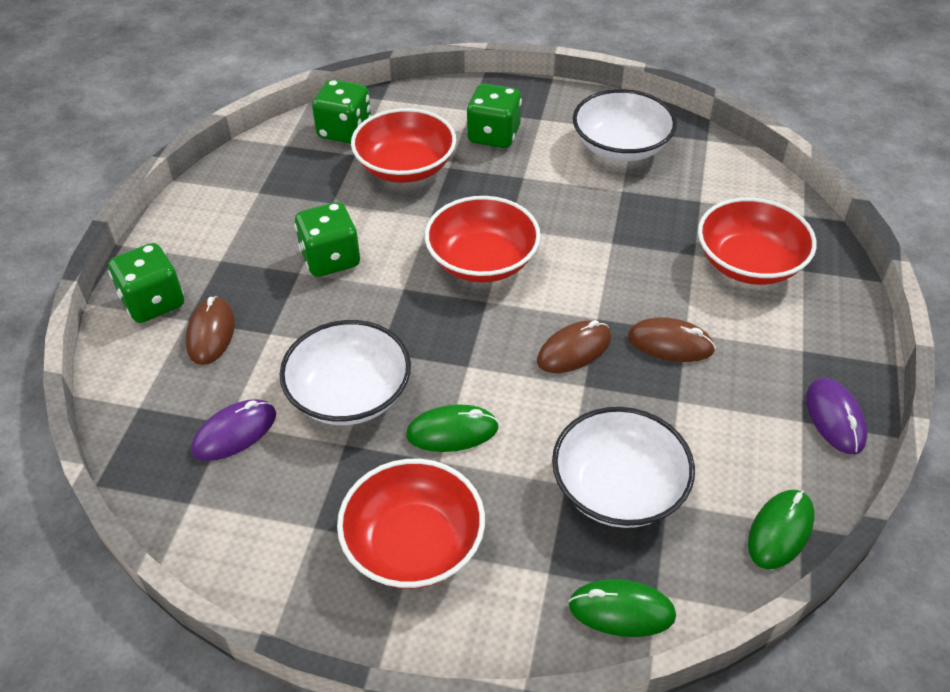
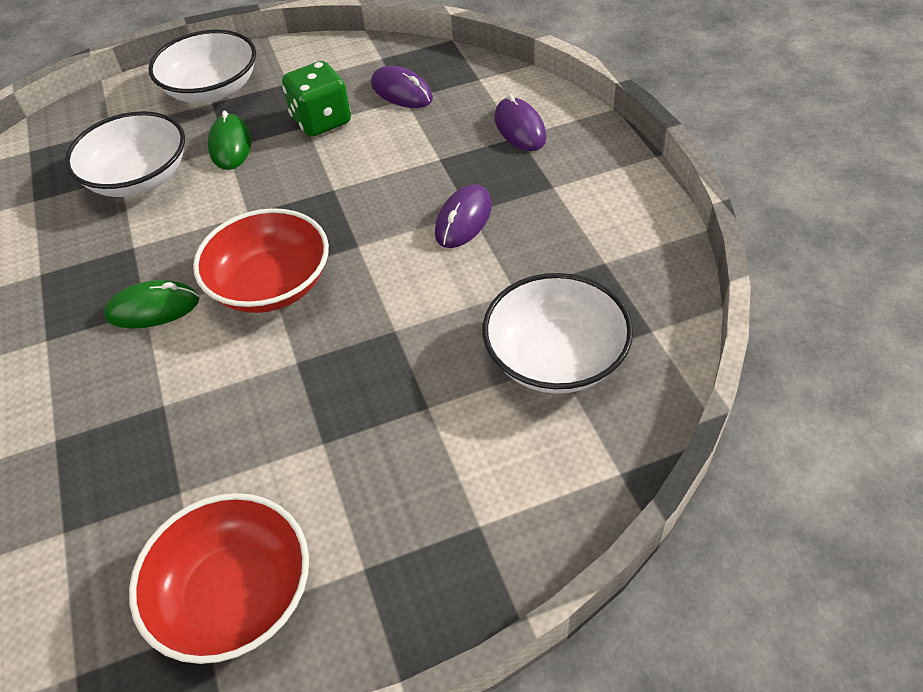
brown mouse: 3 -> 0
green dice: 4 -> 1
green mouse: 3 -> 2
purple mouse: 2 -> 3
red bowl: 4 -> 2

